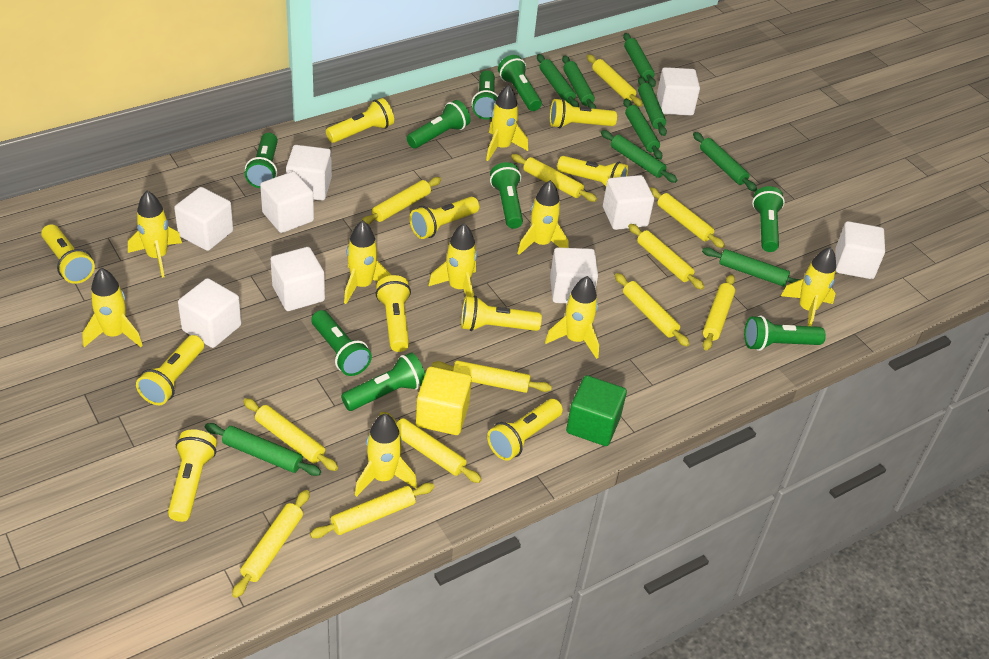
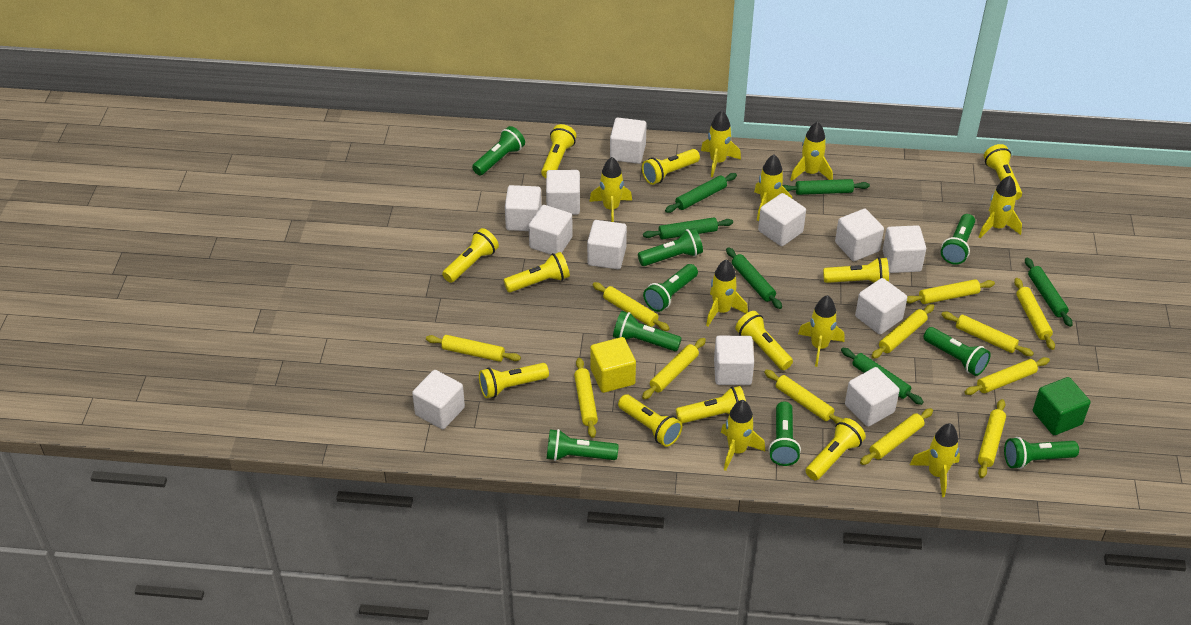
green rolling pin: 9 -> 6
white cube: 9 -> 12
yellow flashlight: 10 -> 11

